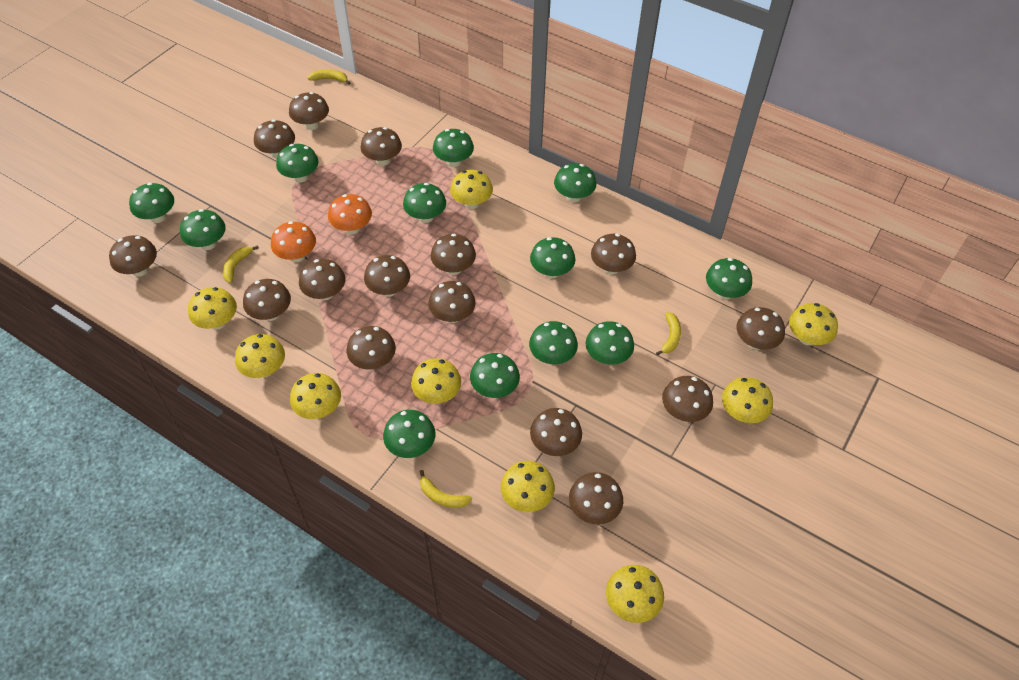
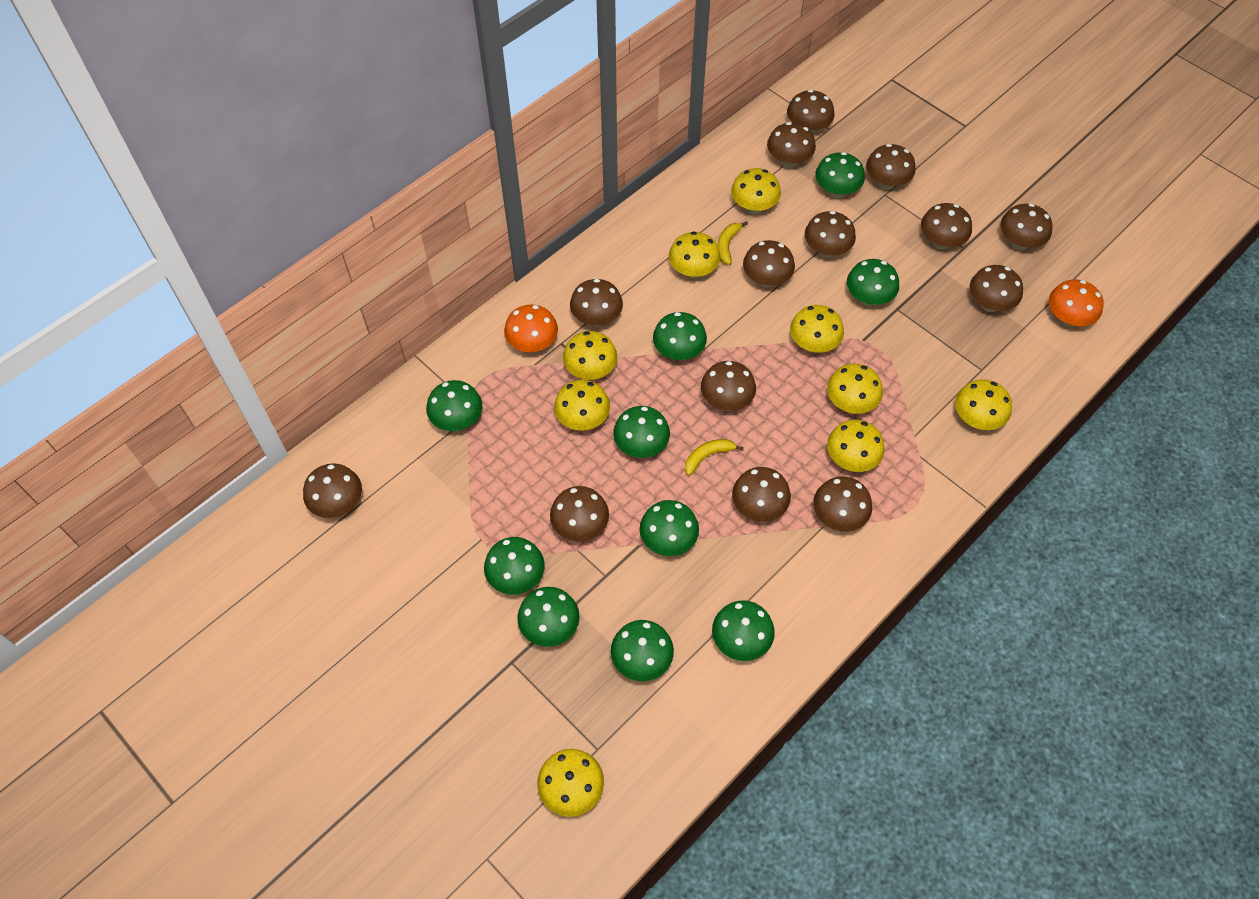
brown mushroom: 15 -> 14
green mushroom: 12 -> 10
yellow banana: 4 -> 2

